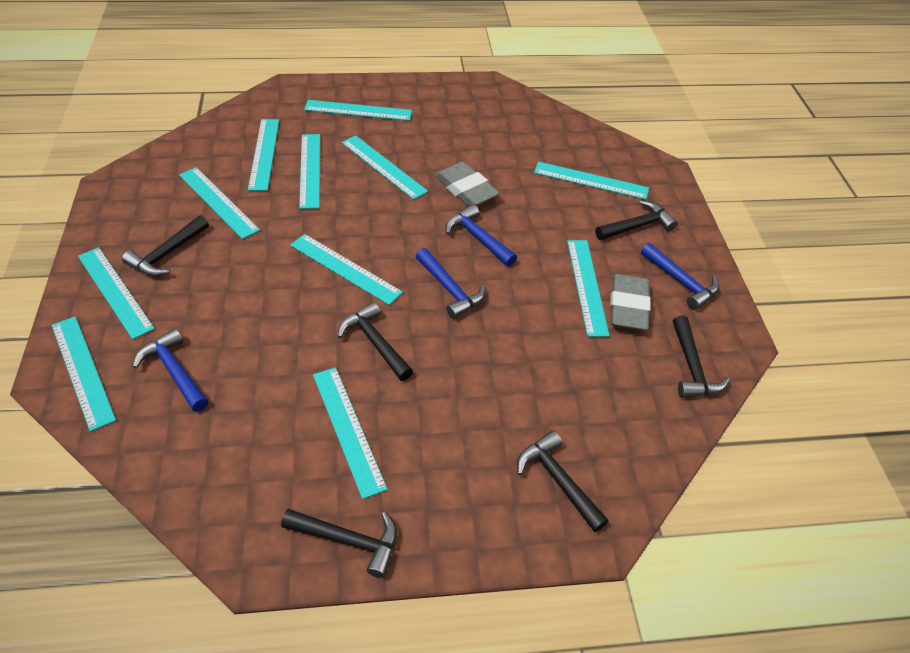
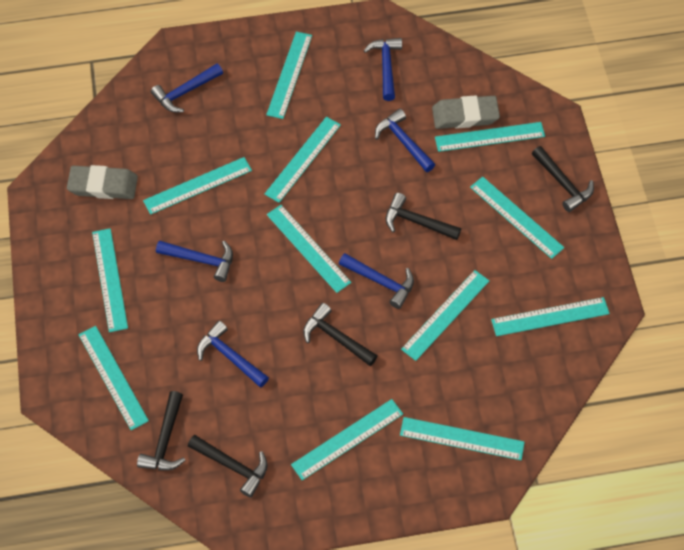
black hammer: 6 -> 5
blue hammer: 4 -> 6
turquoise ruler: 11 -> 12

